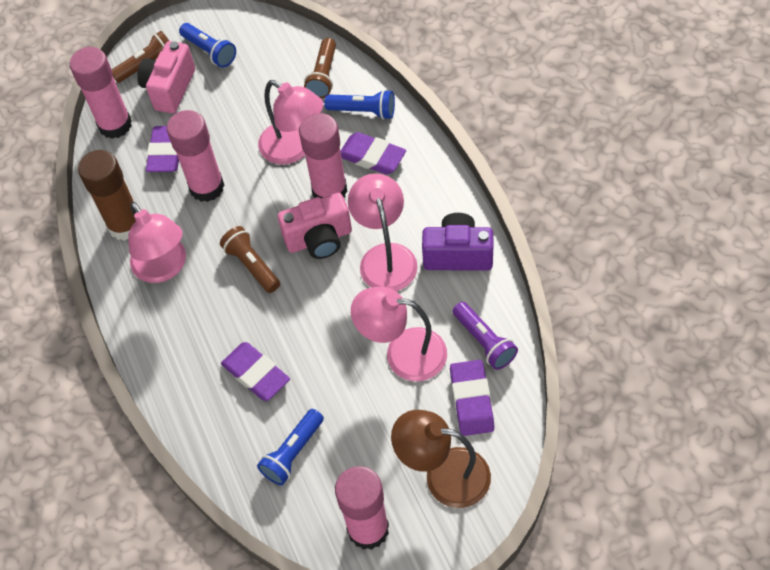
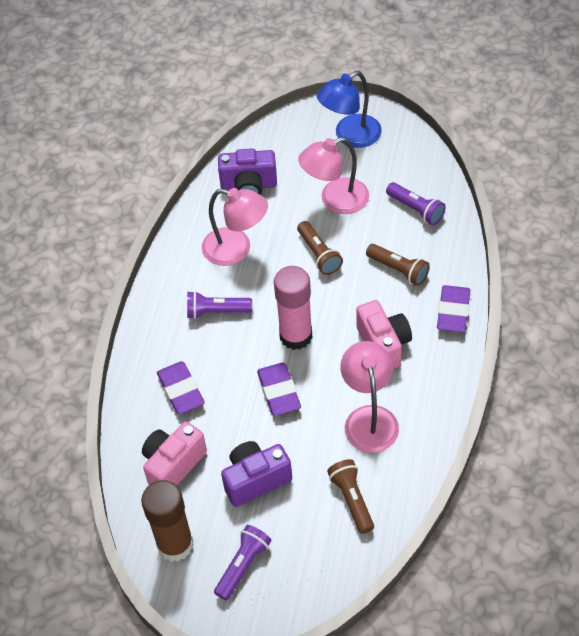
blue flashlight: 3 -> 0
blue lamp: 0 -> 1
brown lamp: 1 -> 0
pink glue stick: 4 -> 1
pink lamp: 4 -> 3
purple camera: 1 -> 2
purple eraser: 4 -> 3
purple flashlight: 1 -> 3

